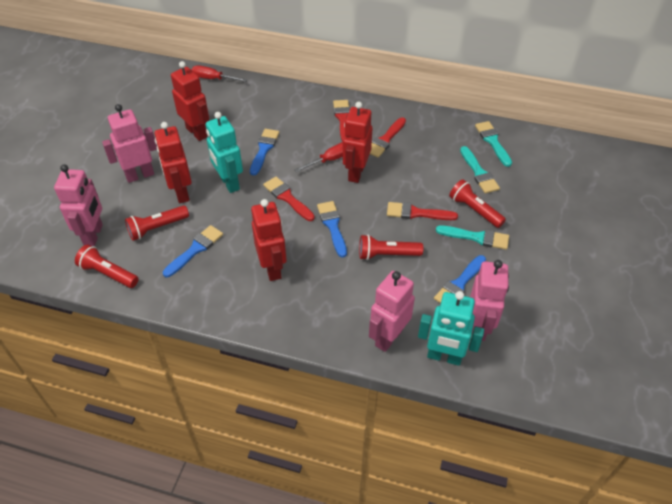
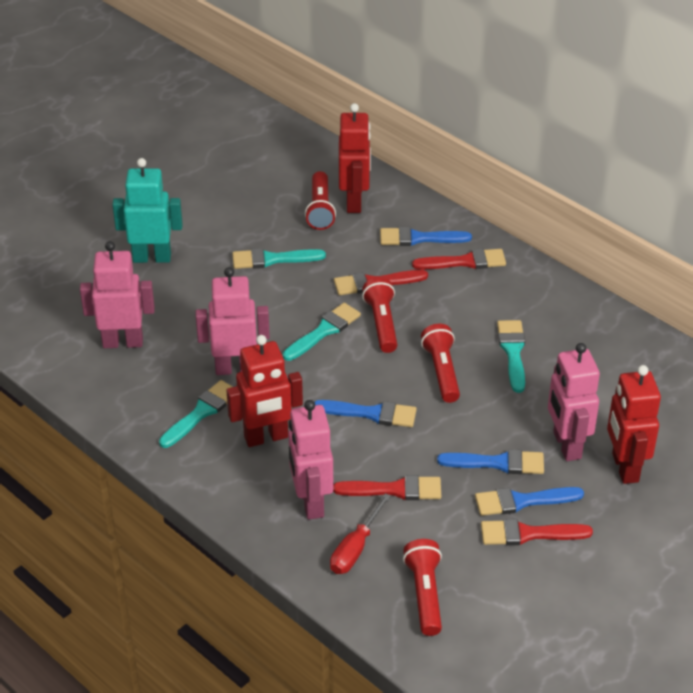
red robot: 4 -> 3
red screwdriver: 2 -> 1
turquoise brush: 3 -> 4
turquoise robot: 2 -> 1

